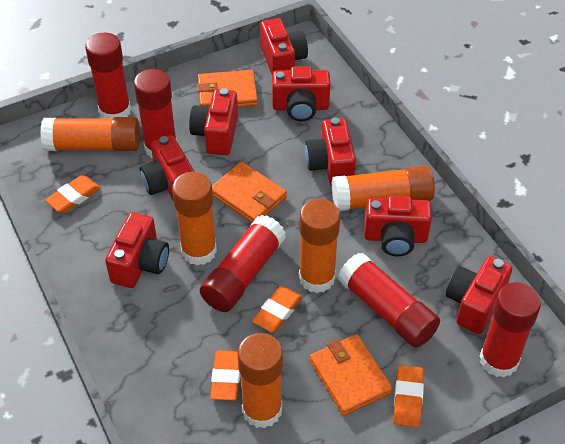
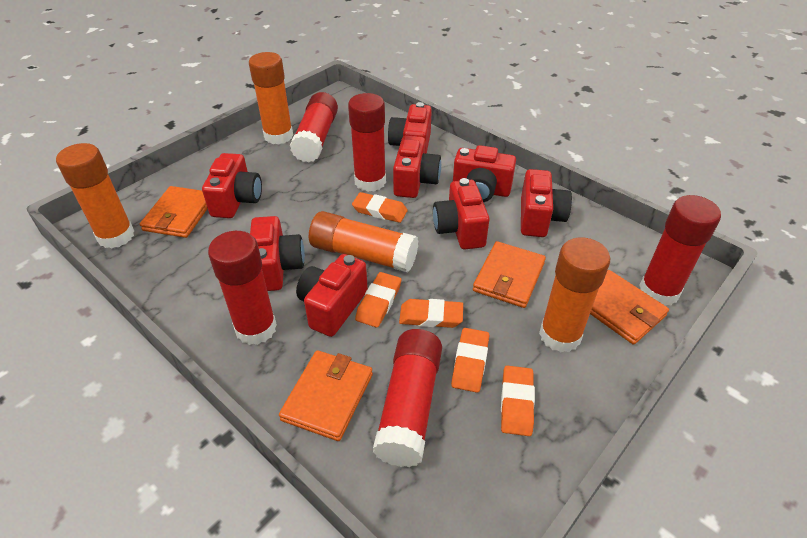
orange eraser: 4 -> 5
orange glue stick: 5 -> 4
orange wallet: 3 -> 4

